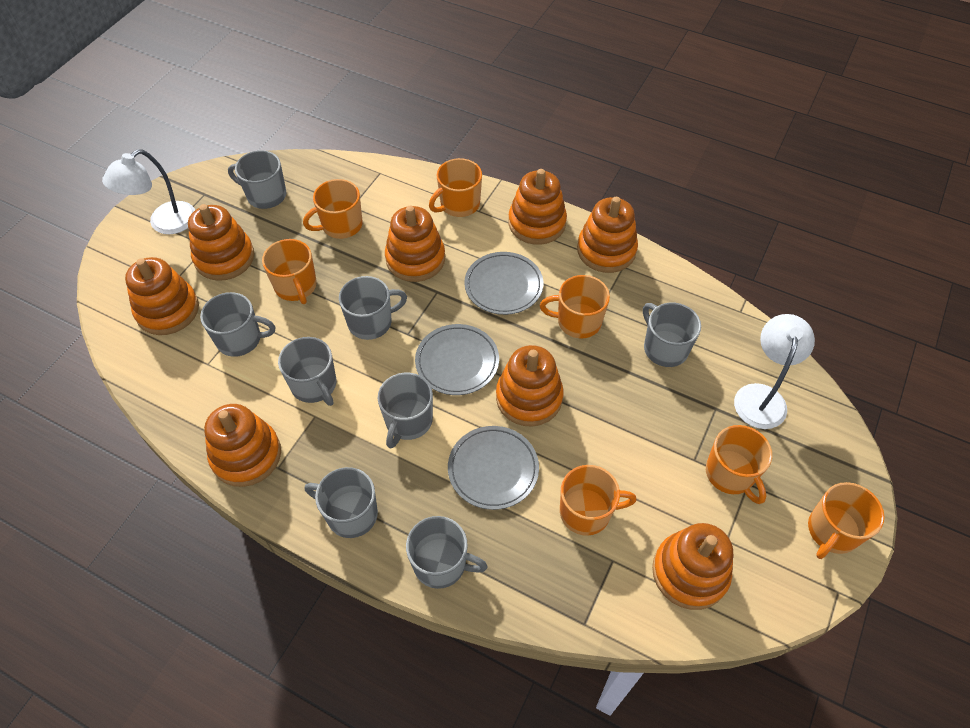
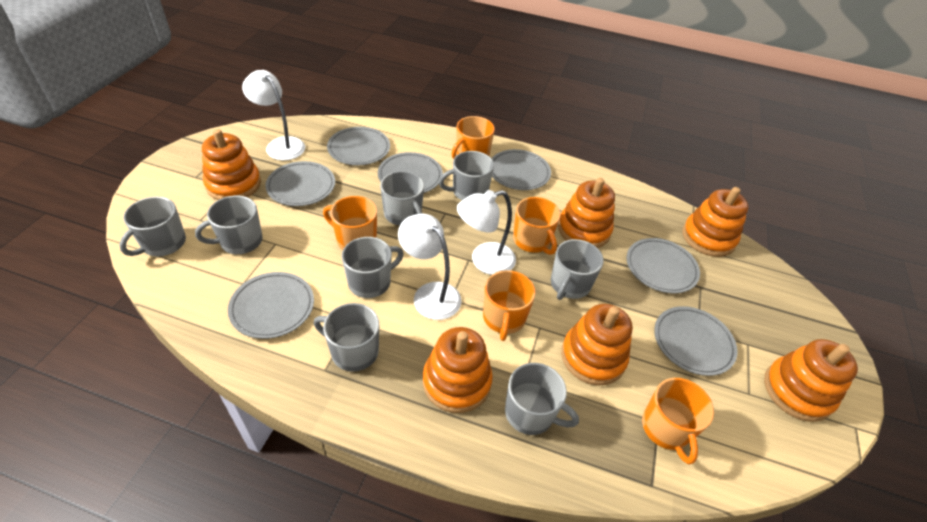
grey plate: 3 -> 7
orange mug: 7 -> 5
orange stacking toy: 8 -> 6
white lamp: 2 -> 3

